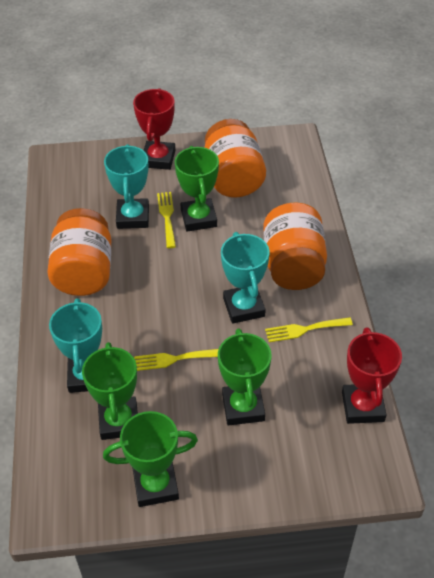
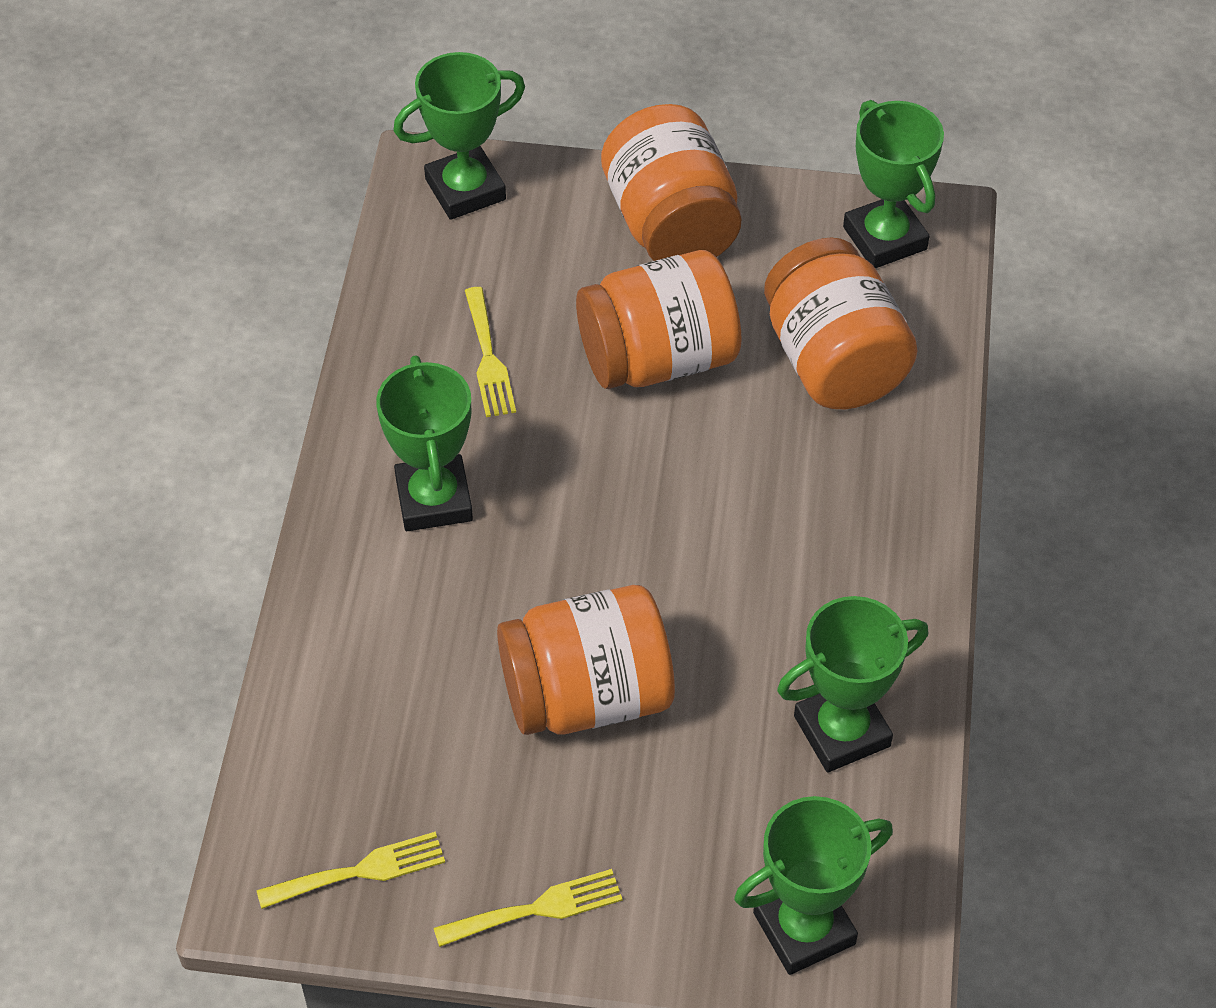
green trophy: 4 -> 5
orange jar: 3 -> 4
red trophy: 2 -> 0
turquoise trophy: 3 -> 0

